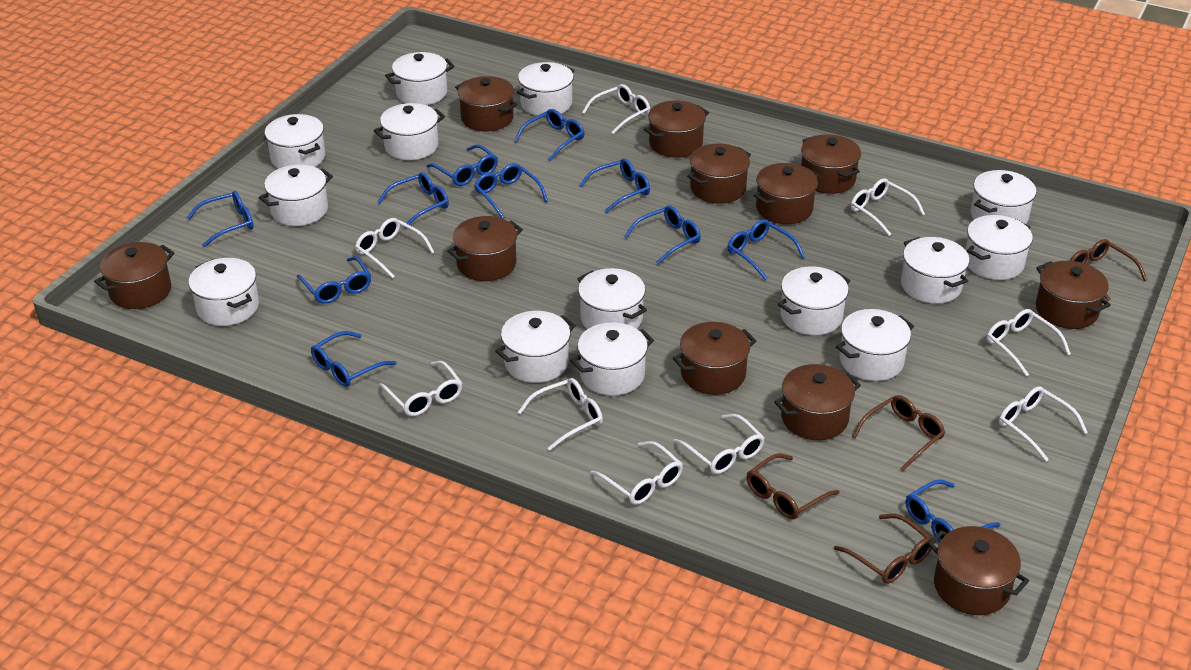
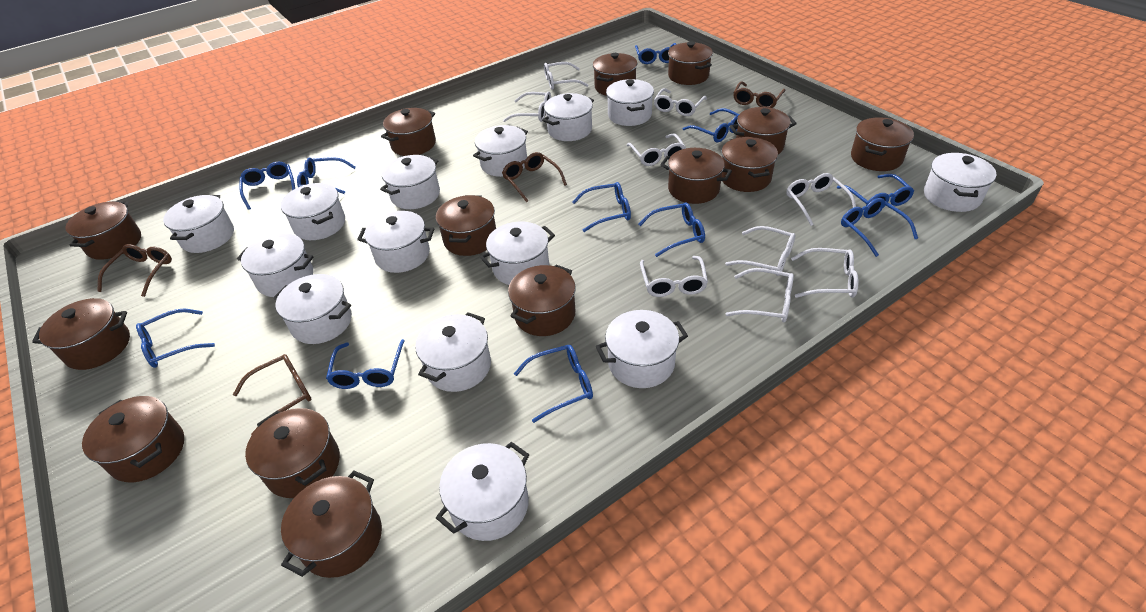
brown pot: 11 -> 14

